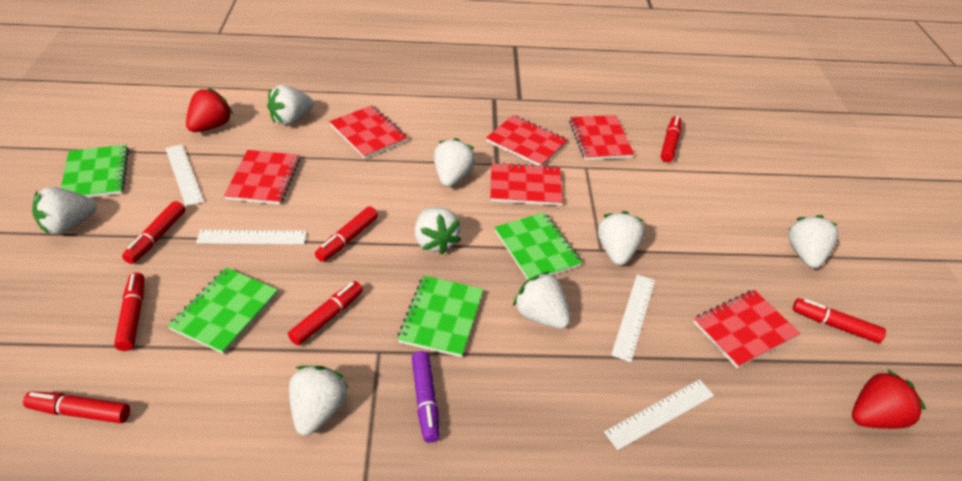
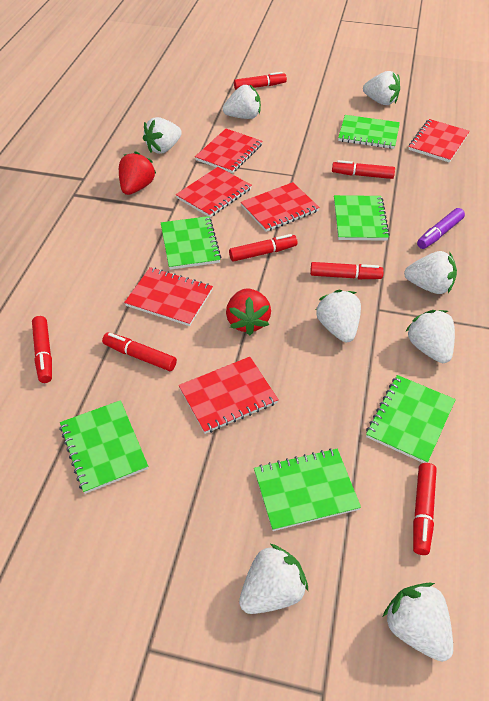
green notebook: 4 -> 6
white ruler: 4 -> 0

